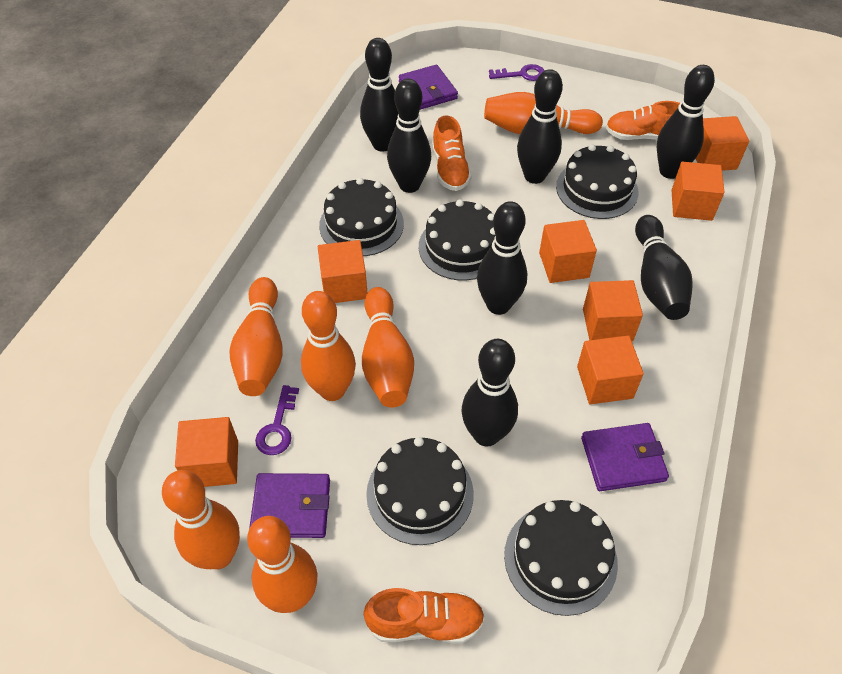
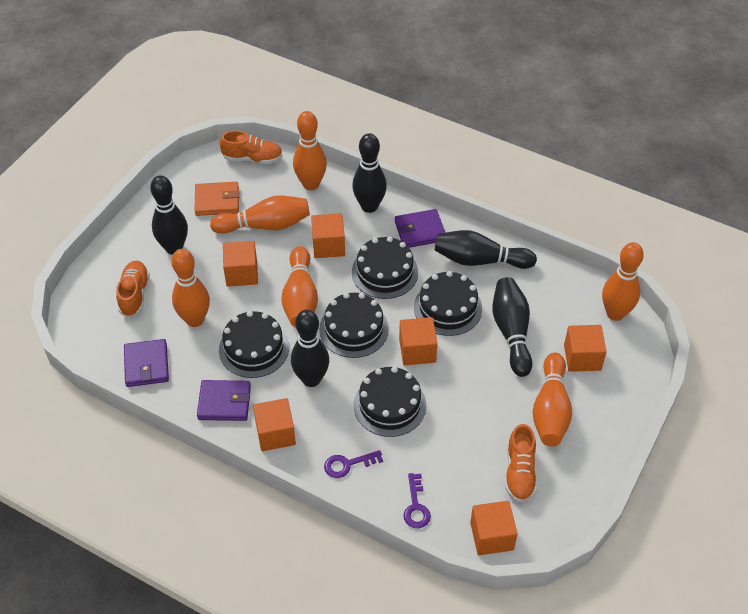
black bowling pin: 7 -> 5
orange cube: 7 -> 6
orange wallet: 0 -> 1

